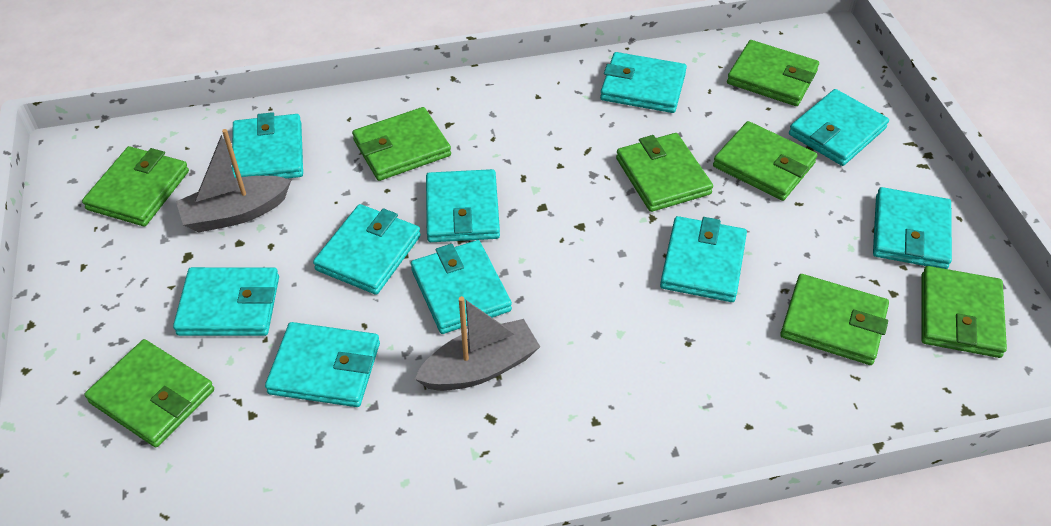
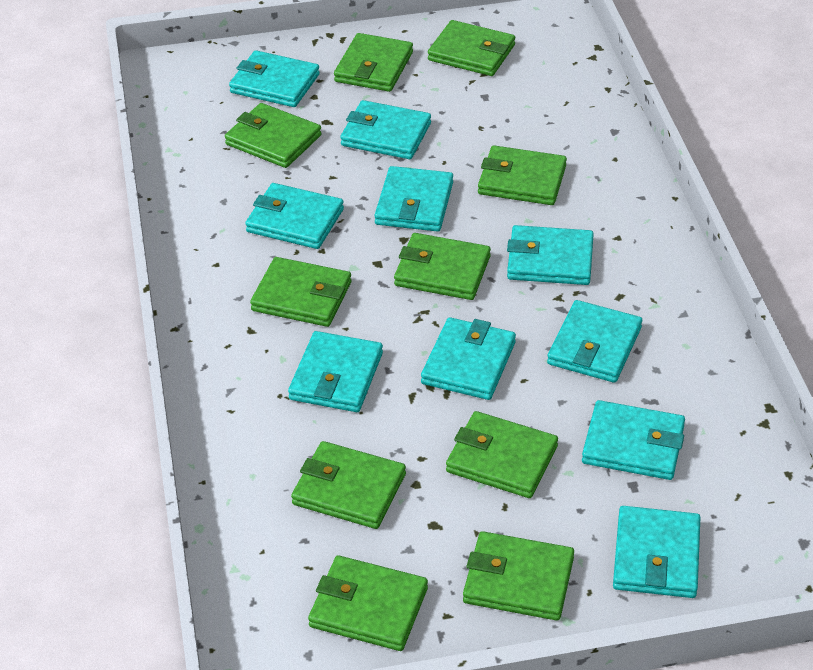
green wallet: 8 -> 10
grey boat: 2 -> 0

